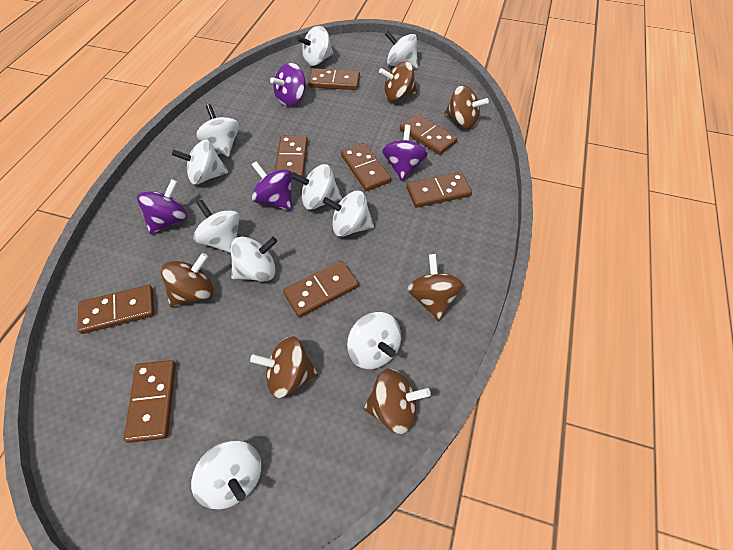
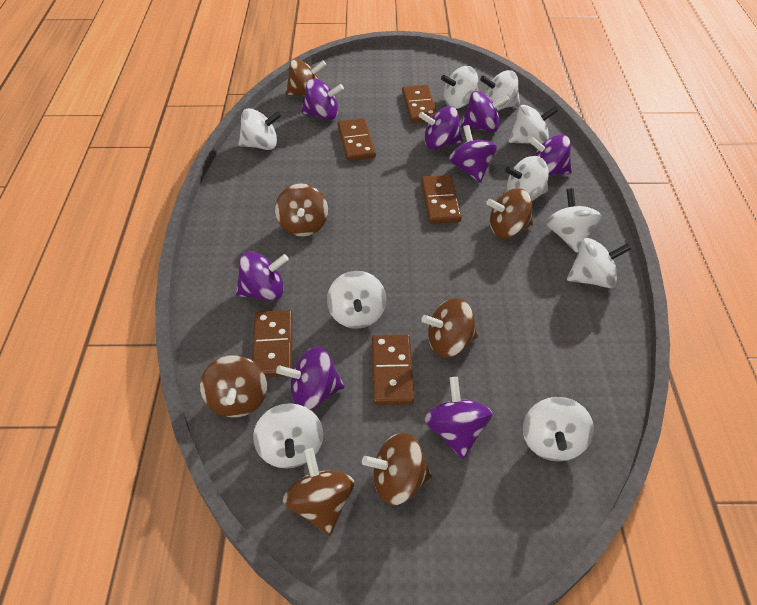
brown domino: 8 -> 5
brown spinning top: 6 -> 7
purple spinning top: 4 -> 8

